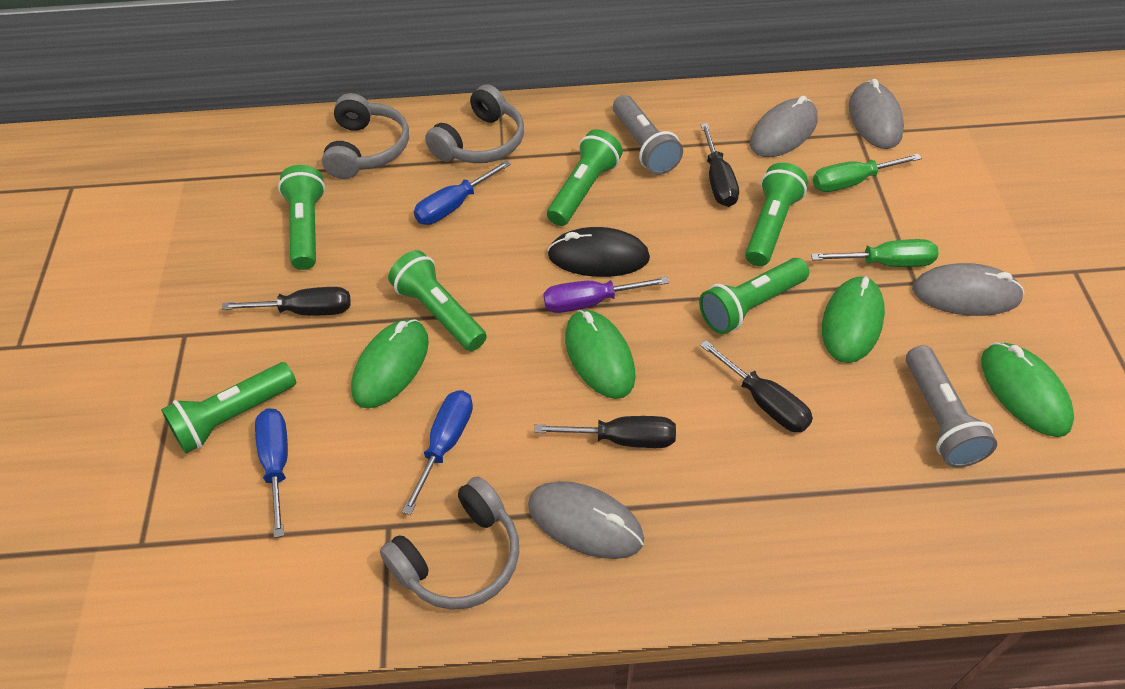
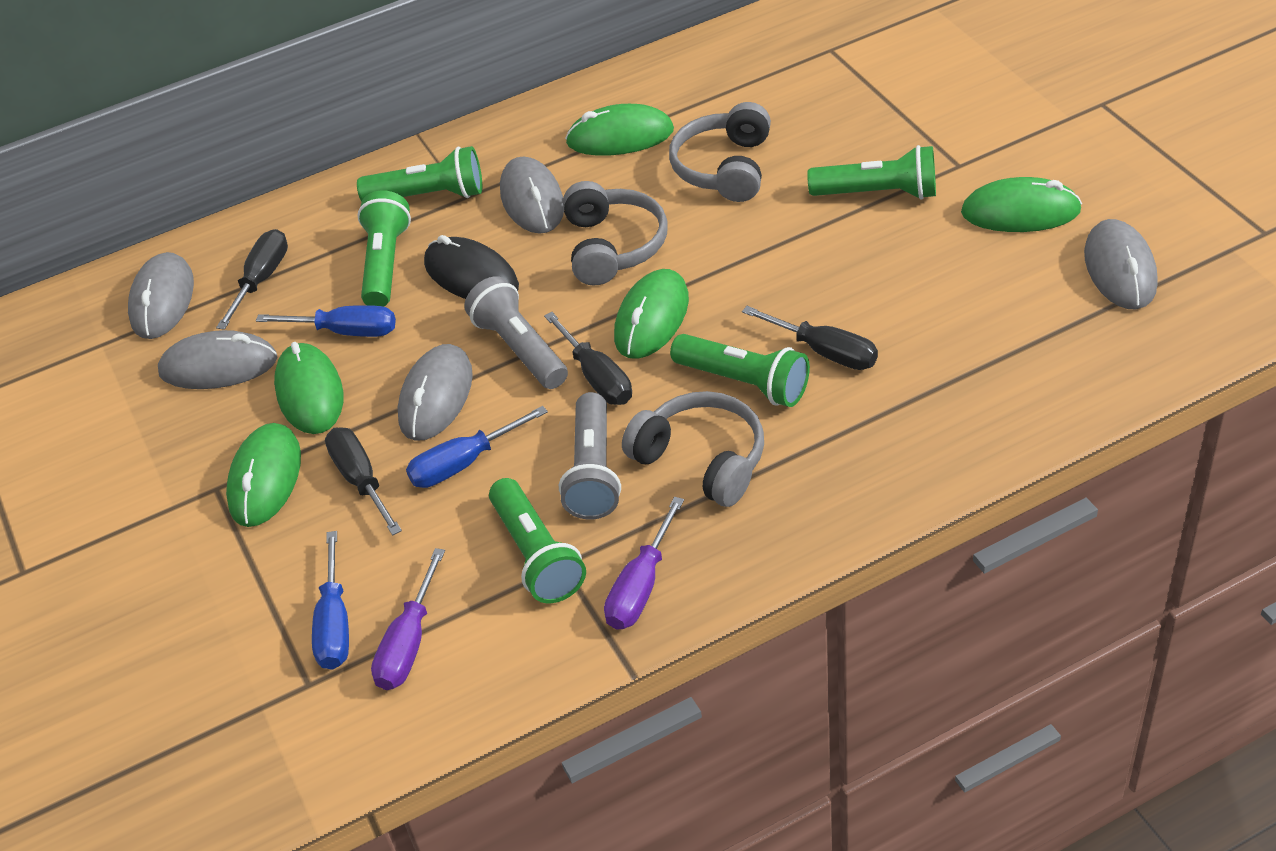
green flashlight: 6 -> 5
green mouse: 4 -> 5
green screwdriver: 2 -> 0
grey mouse: 4 -> 5
purple screwdriver: 1 -> 2

